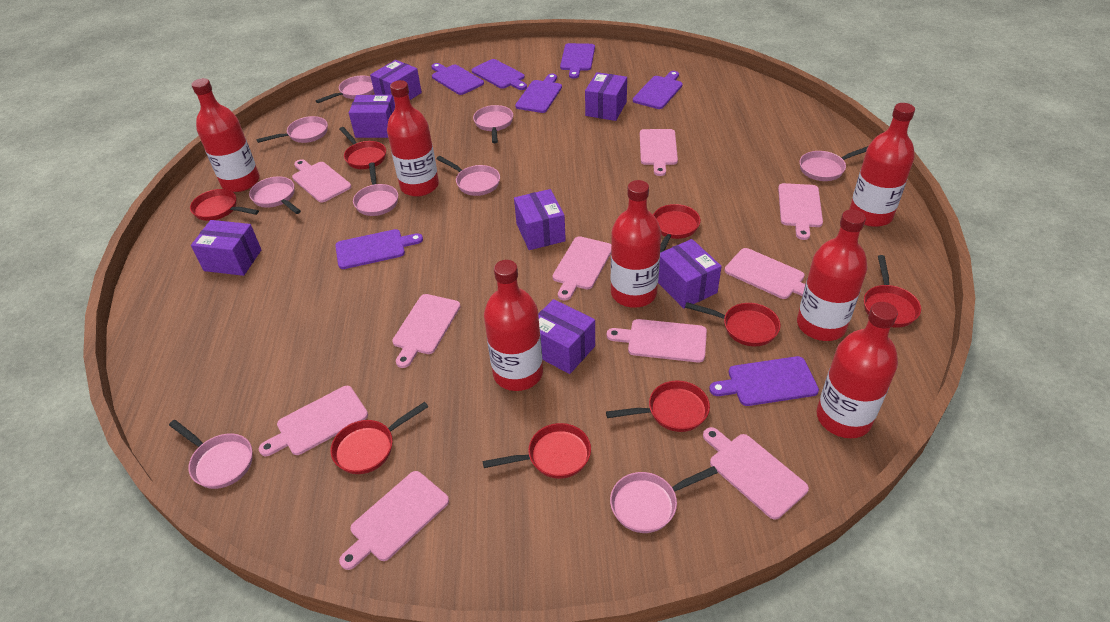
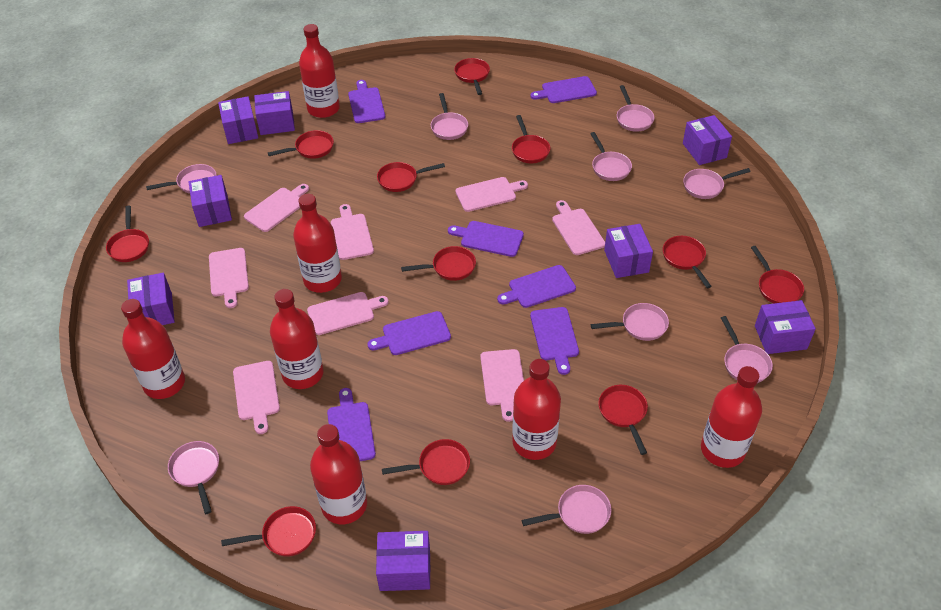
pink cutting board: 10 -> 8
purple box: 7 -> 8
red pan: 8 -> 11

